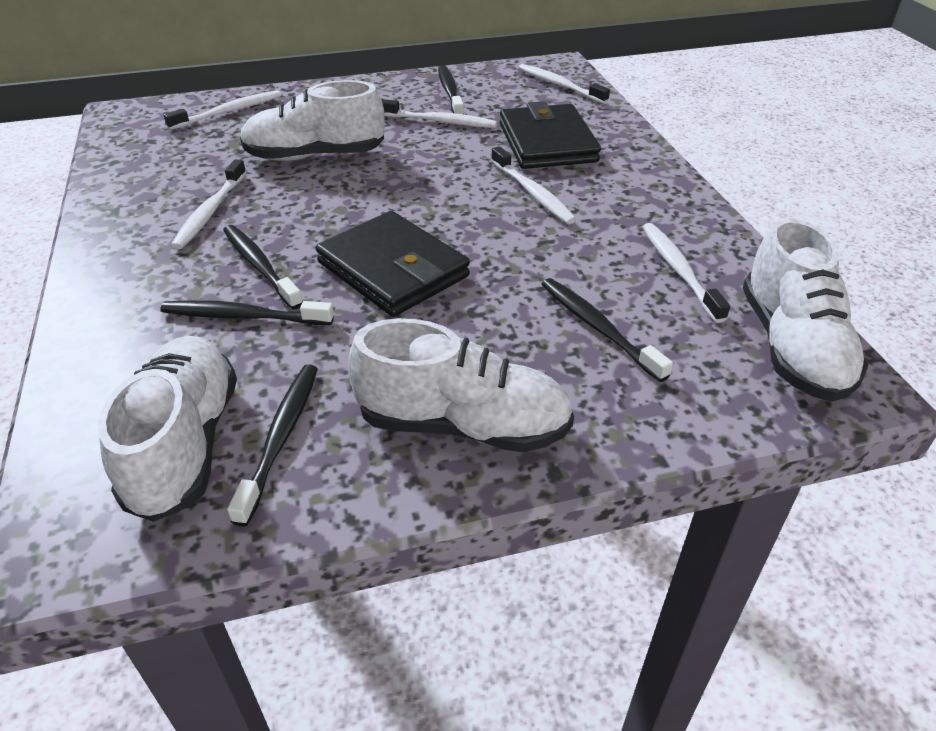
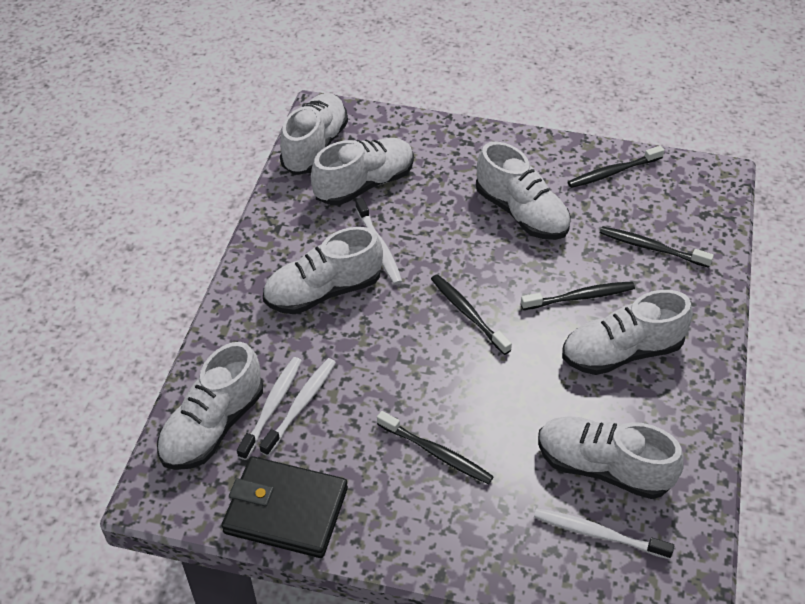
black wallet: 2 -> 1
white shoe: 4 -> 7
white toothbrush: 6 -> 4

